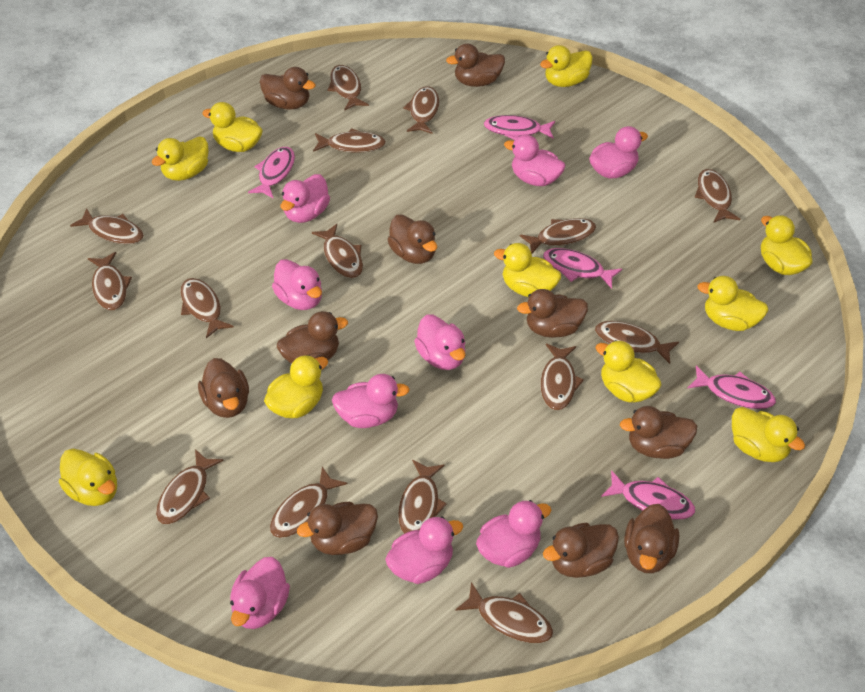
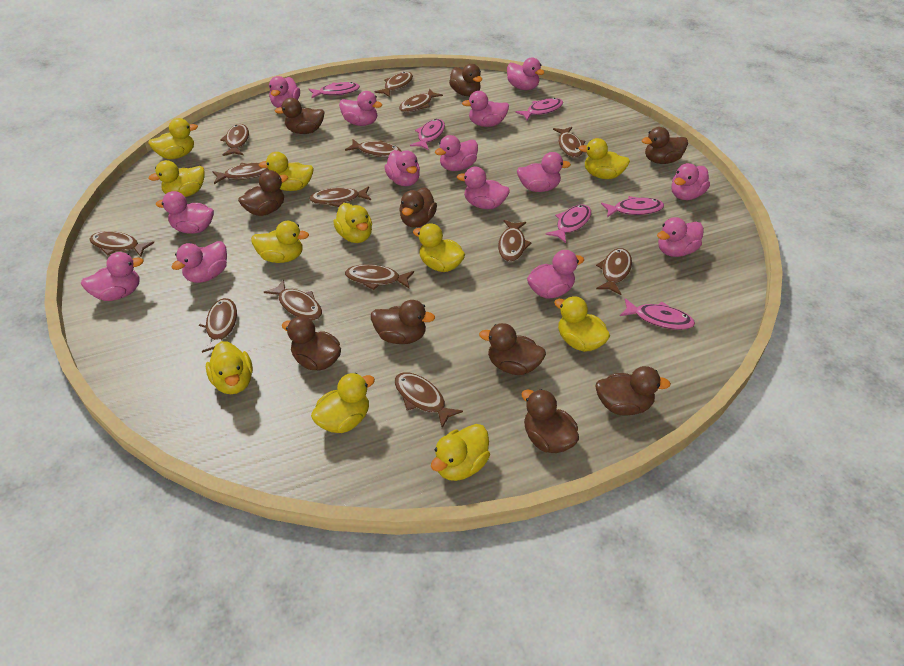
brown fish: 15 -> 14
pink duck: 9 -> 14
pink fish: 5 -> 6
yellow duck: 10 -> 11

